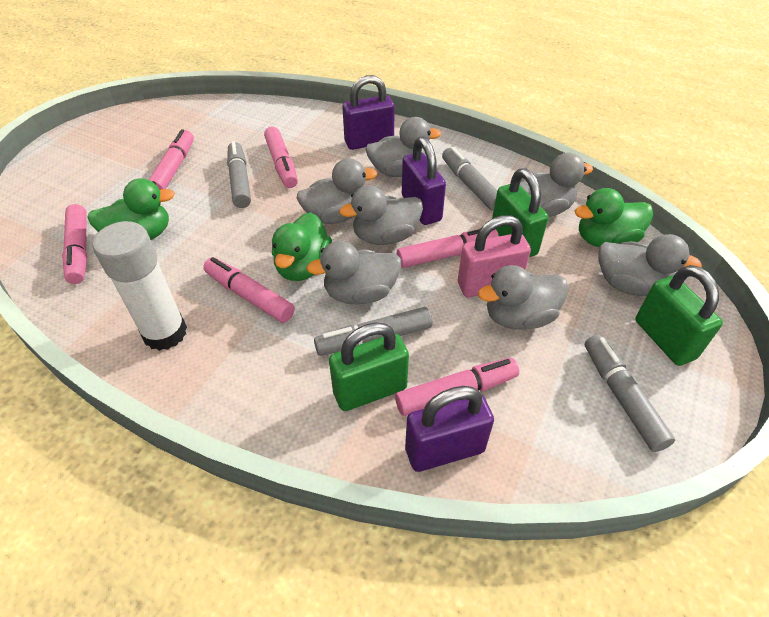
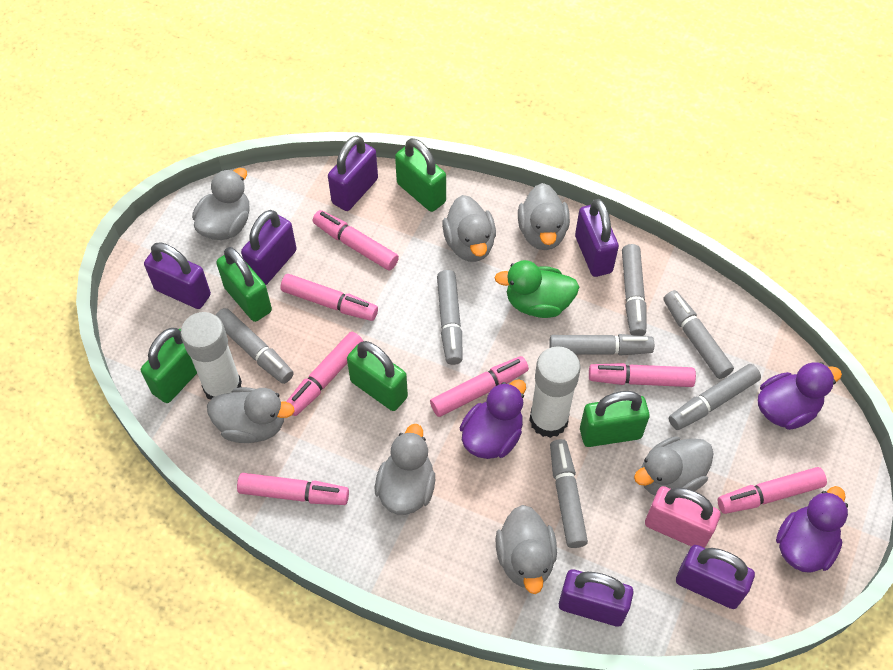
green duck: 3 -> 1
green padlock: 3 -> 5
grey marker: 4 -> 7
pink marker: 6 -> 7
purple duck: 0 -> 3
purple padlock: 3 -> 6
white glue stick: 1 -> 2

